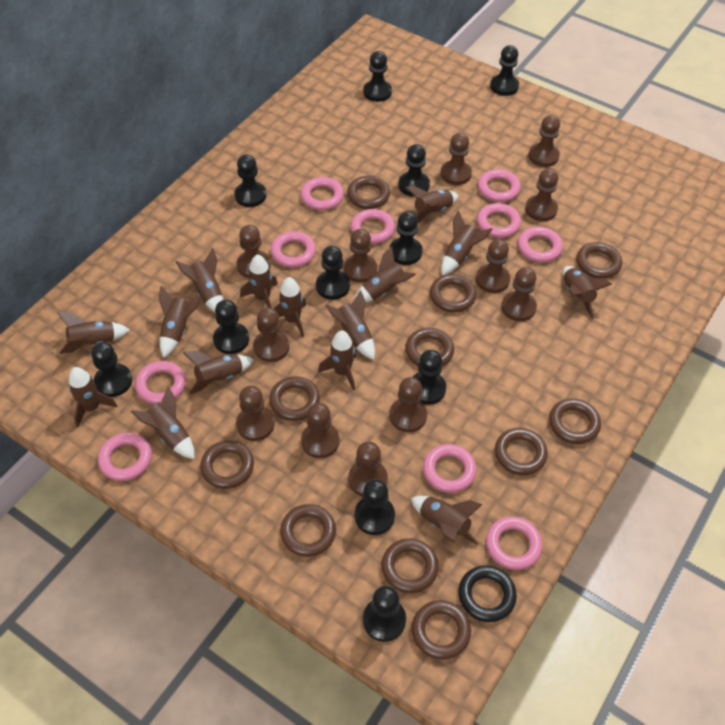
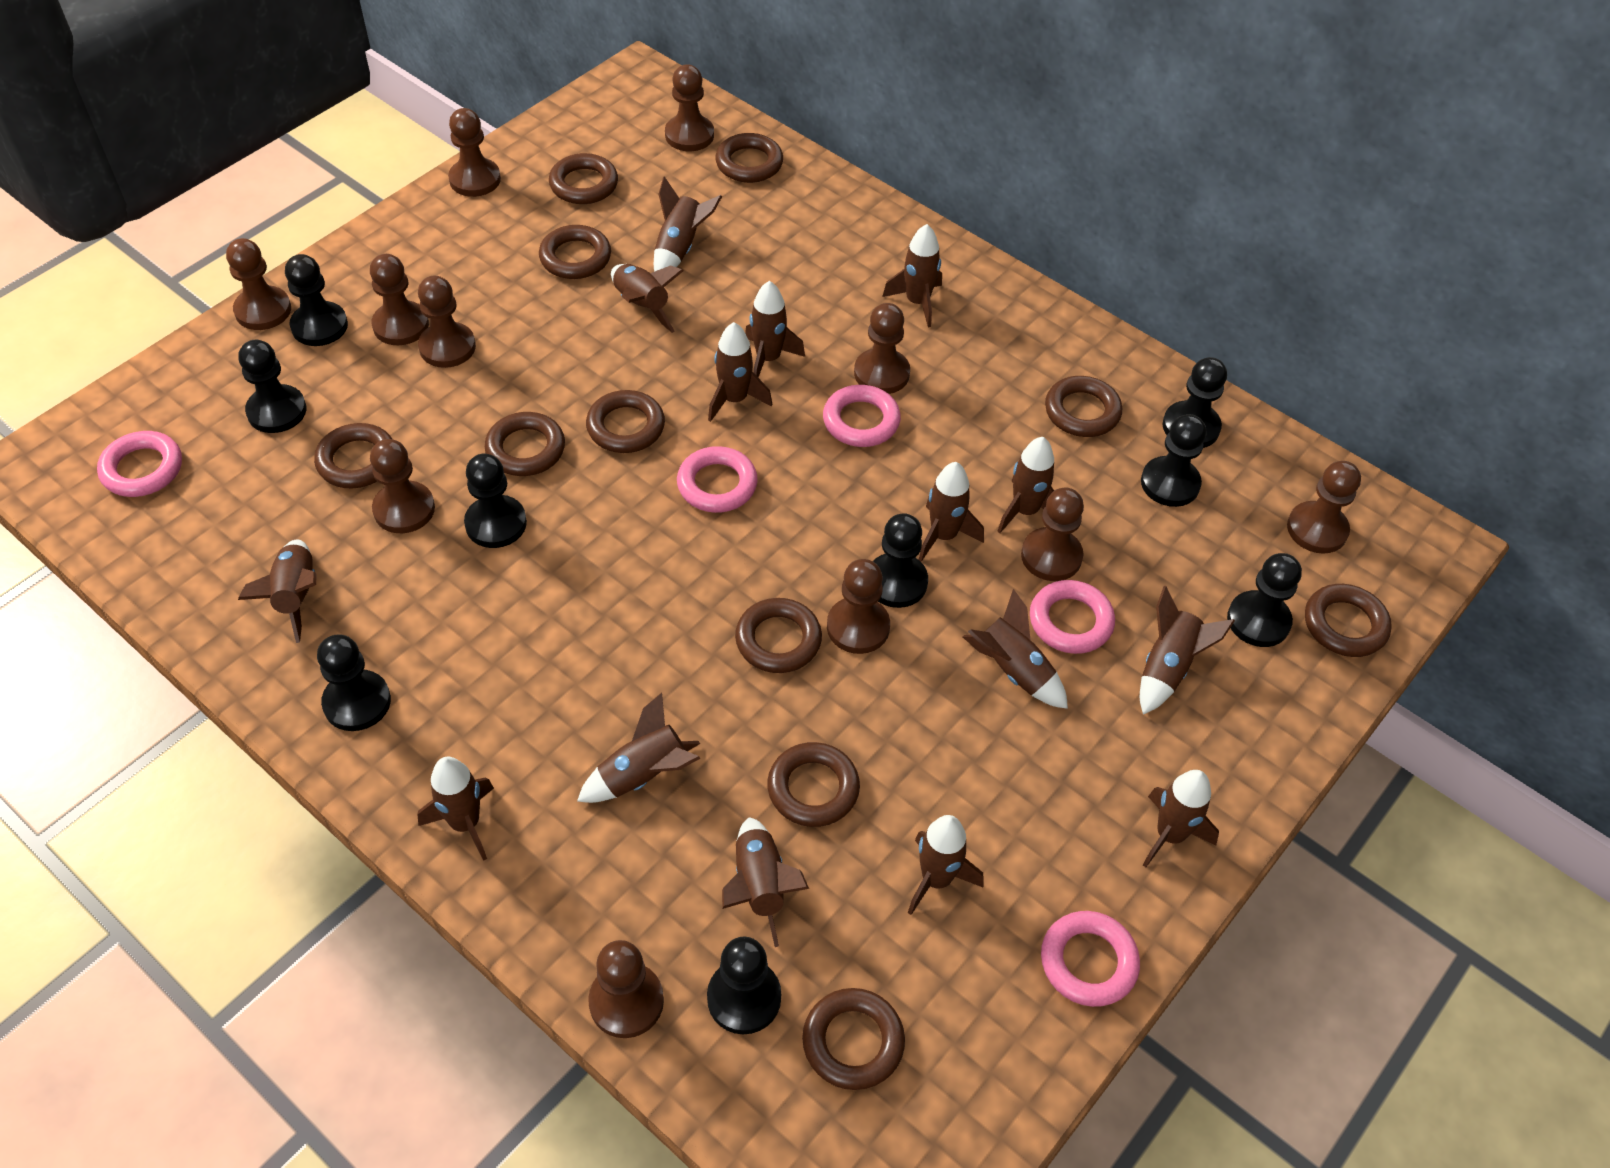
black pawn: 11 -> 9
black ring: 1 -> 0
brown pawn: 12 -> 11
pink ring: 10 -> 5

